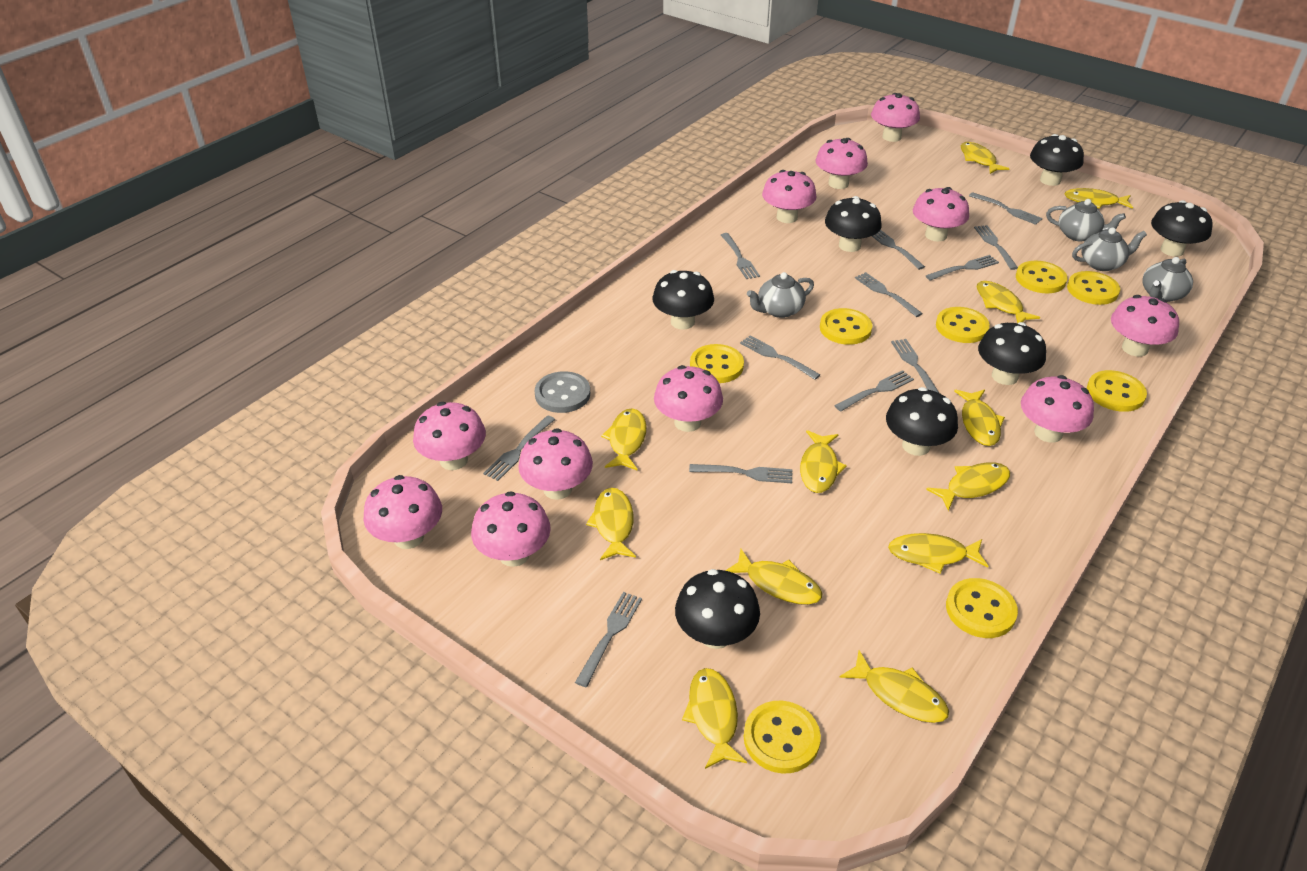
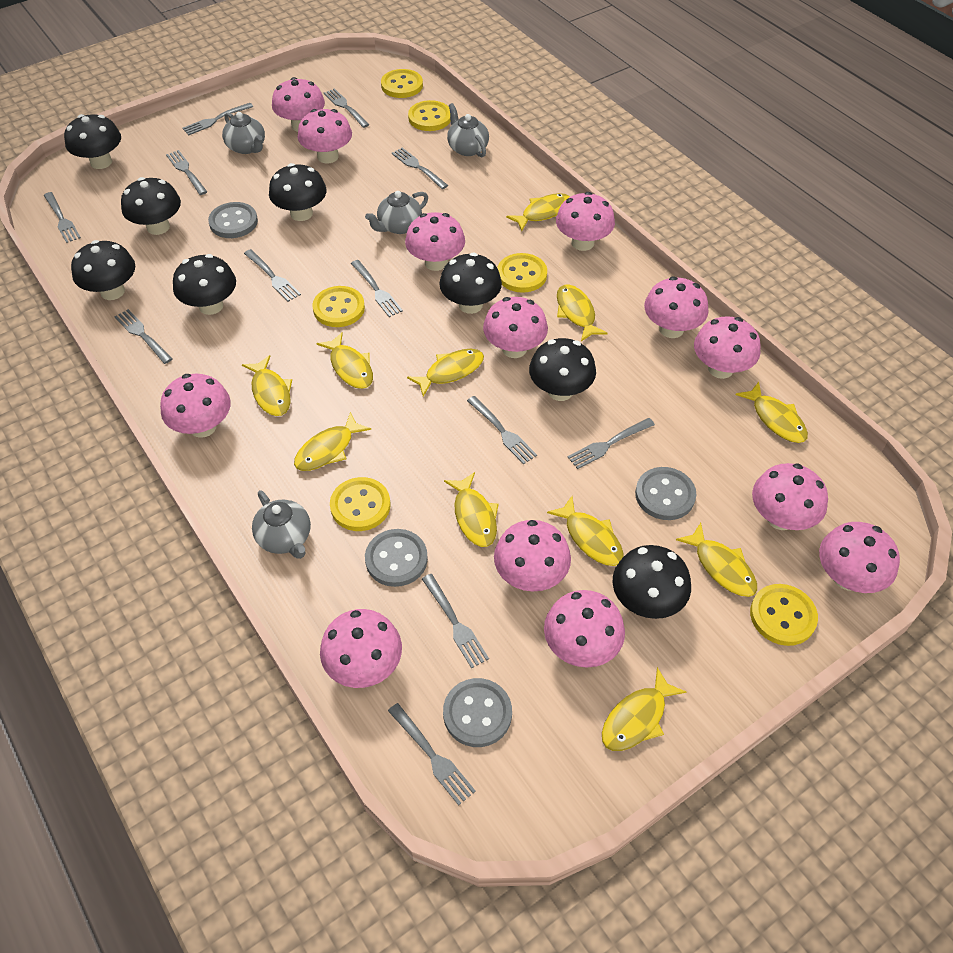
black mushroom: 7 -> 8
grey button: 1 -> 4
pink mushroom: 11 -> 13
yellow button: 8 -> 6
yellow fish: 12 -> 11

